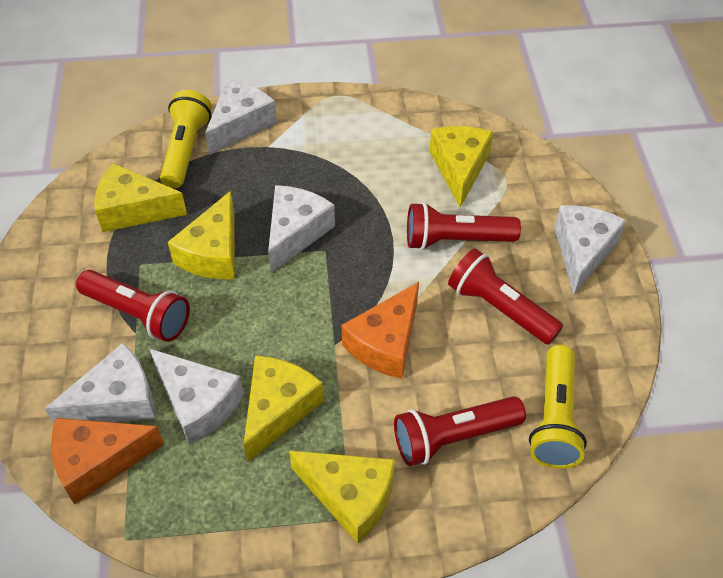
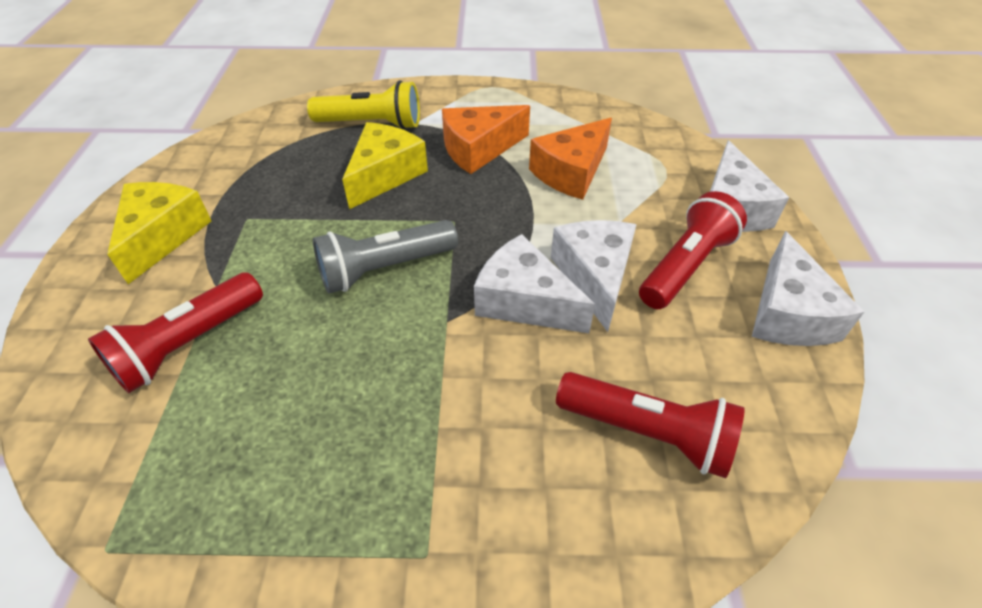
grey flashlight: 0 -> 1
red flashlight: 4 -> 3
white cheese: 5 -> 4
yellow cheese: 5 -> 2
yellow flashlight: 2 -> 1

